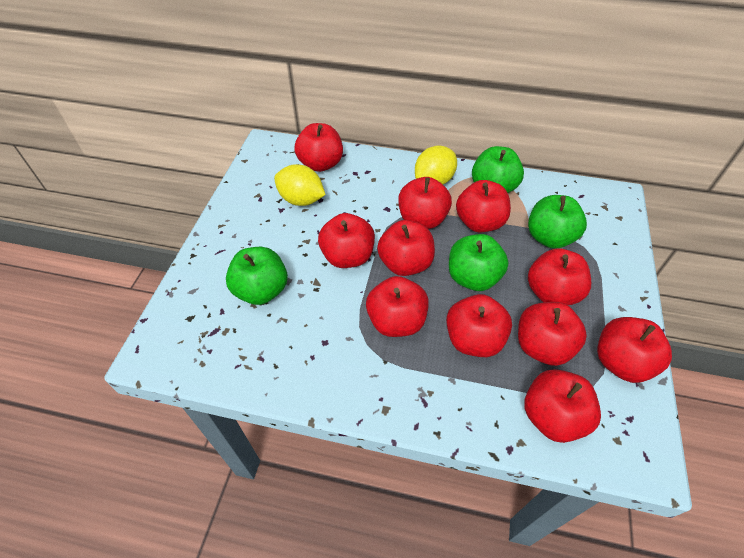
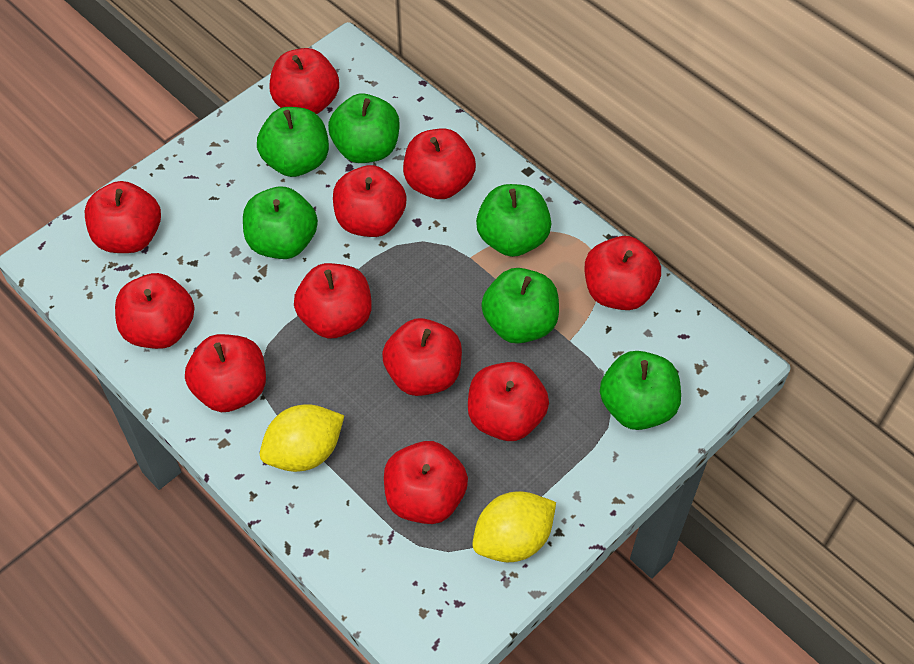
green apple: 4 -> 6

